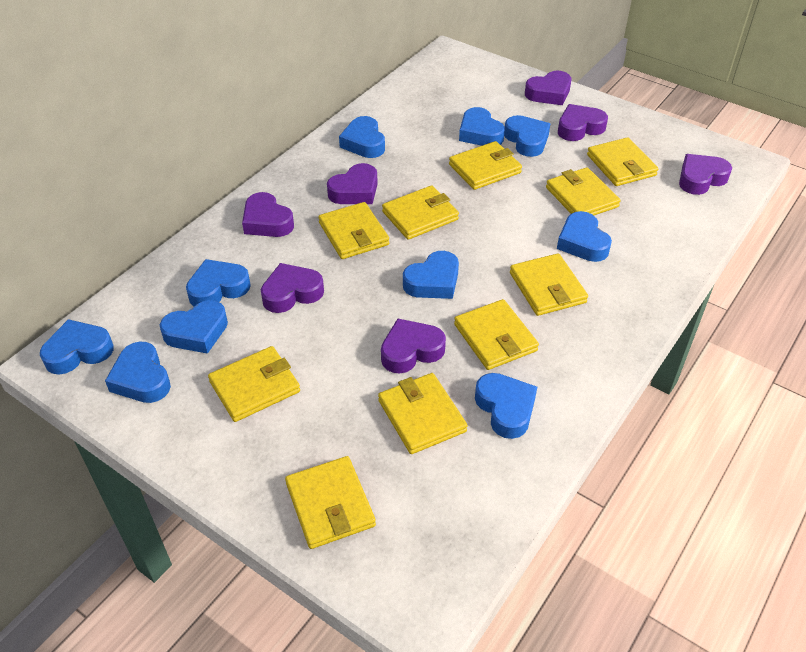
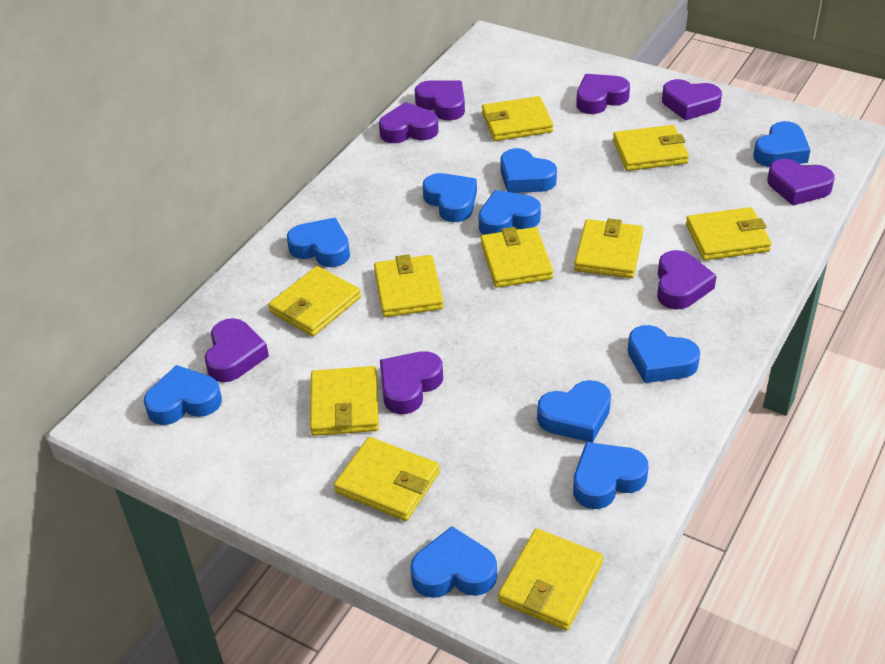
purple heart: 7 -> 8

